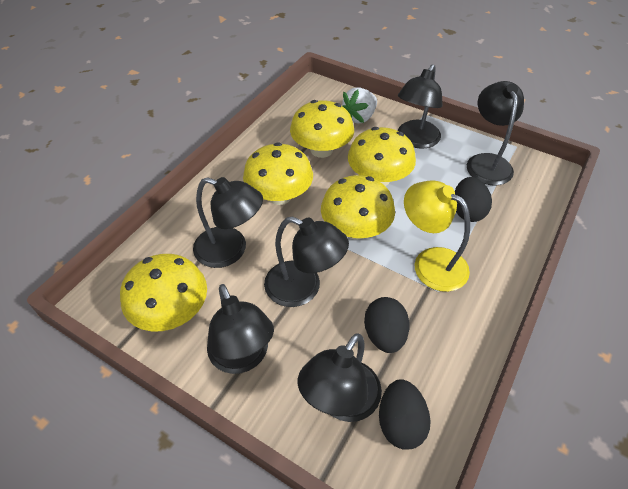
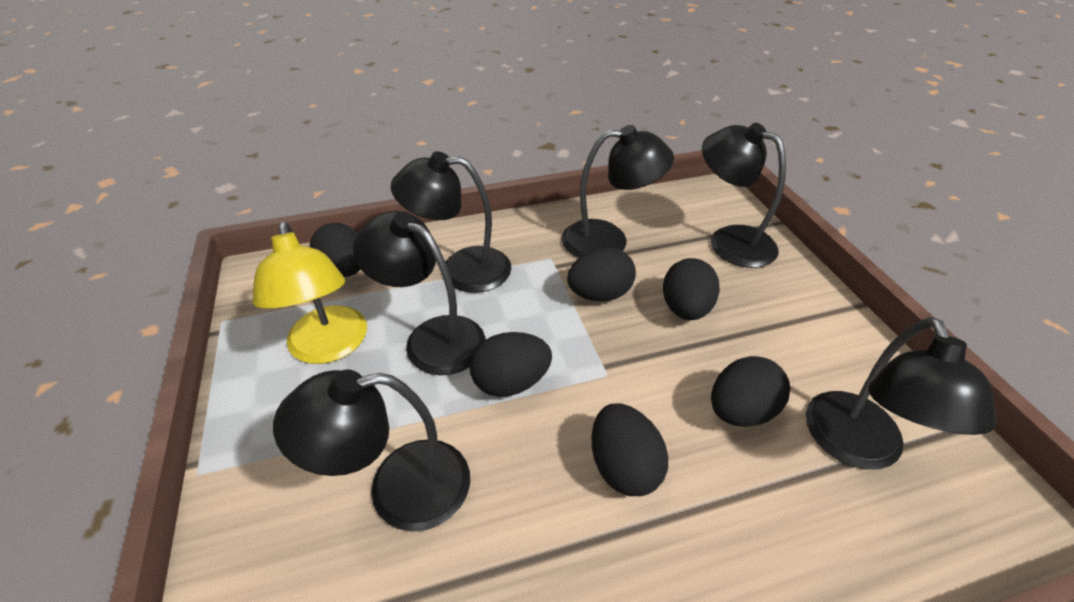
black egg: 3 -> 6
white strawberry: 1 -> 0
yellow mushroom: 5 -> 0

